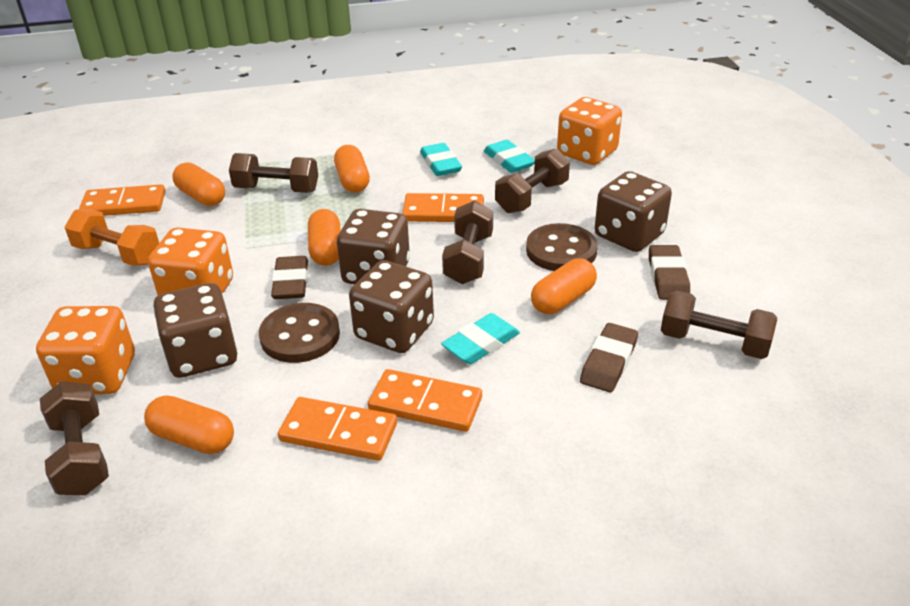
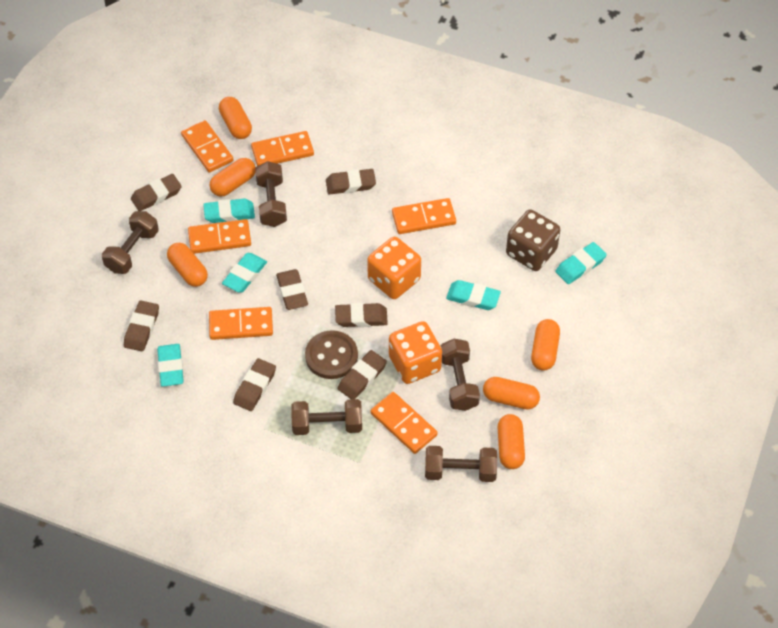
brown button: 2 -> 1
brown dice: 4 -> 1
brown eraser: 3 -> 7
orange capsule: 5 -> 6
orange dice: 3 -> 2
orange domino: 4 -> 6
orange dumbbell: 1 -> 0
turquoise eraser: 3 -> 5

